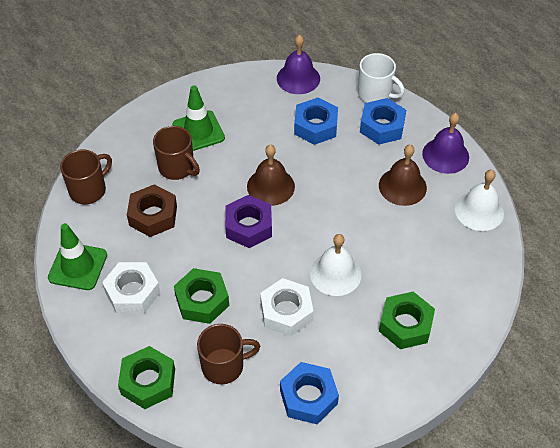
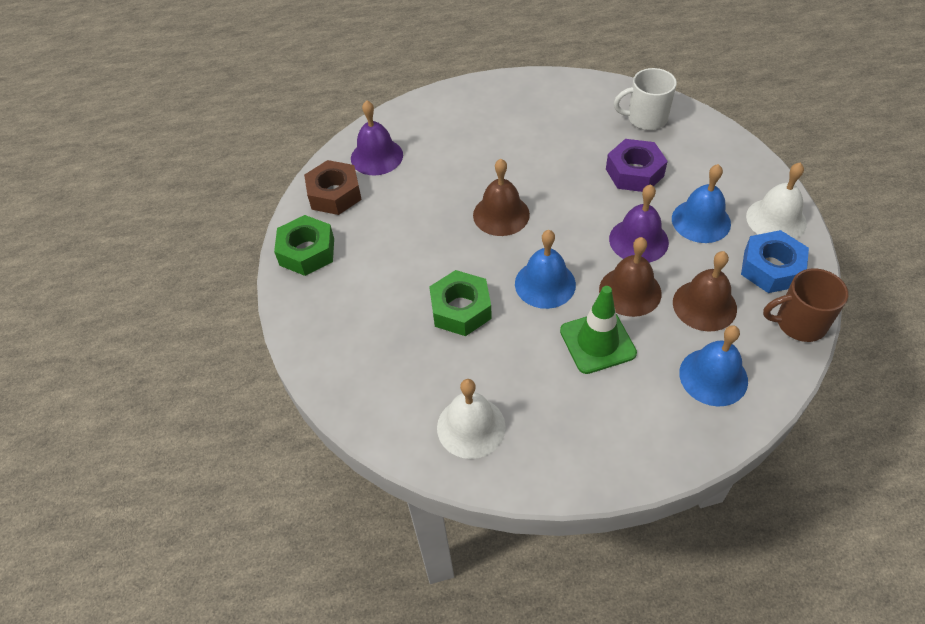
blue bell: 0 -> 3
blue nut: 3 -> 1
brown bell: 2 -> 3
brown mug: 3 -> 1
green nut: 3 -> 2
green traffic cone: 2 -> 1
white nut: 2 -> 0

